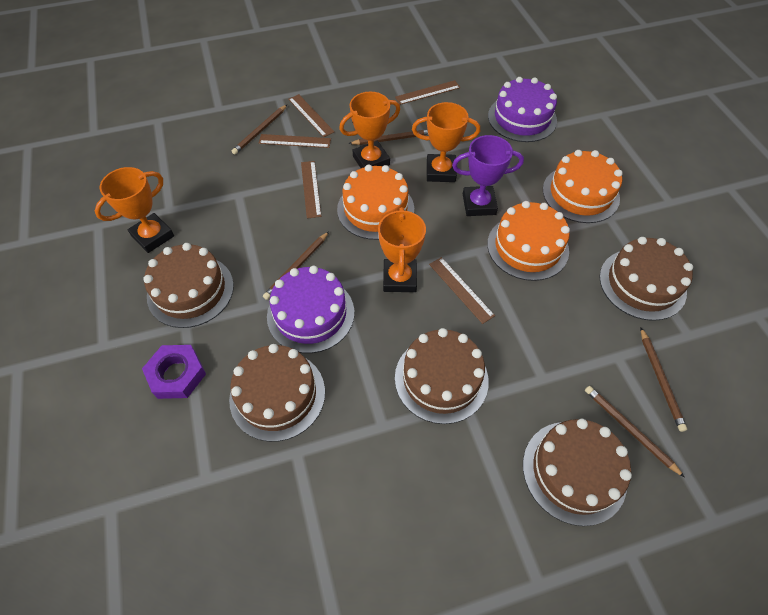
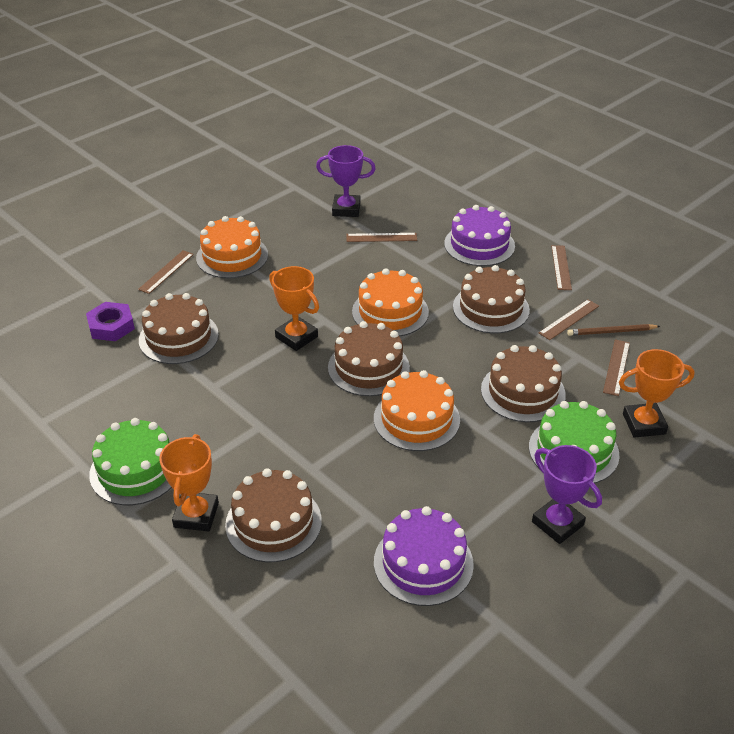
brown pencil: 5 -> 1
green cake: 0 -> 2
orange trophy: 4 -> 3
purple trophy: 1 -> 2

